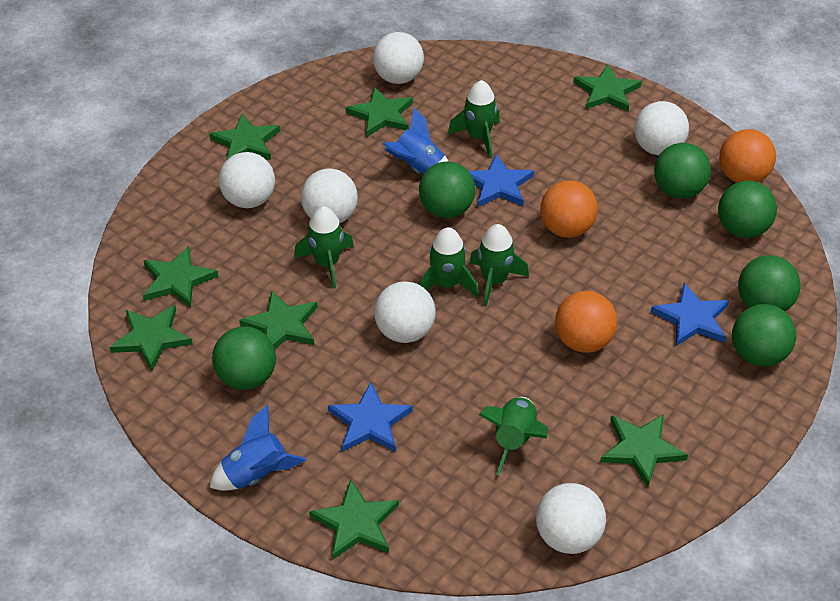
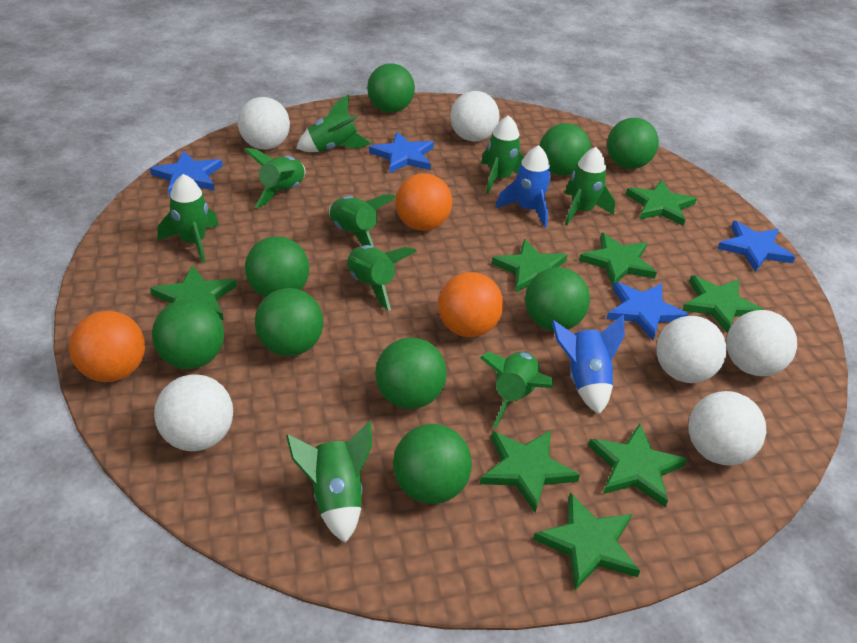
blue star: 3 -> 4
green ball: 6 -> 9
green rocket: 5 -> 9

